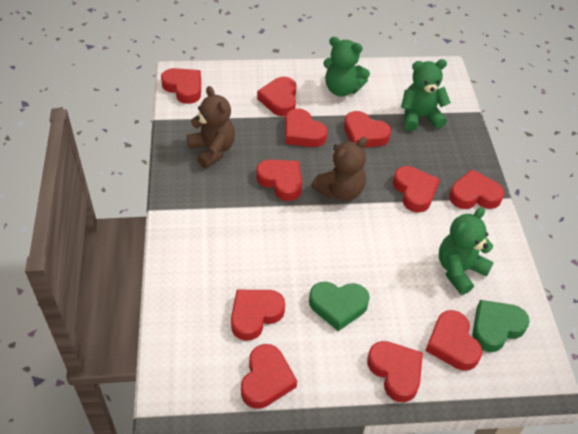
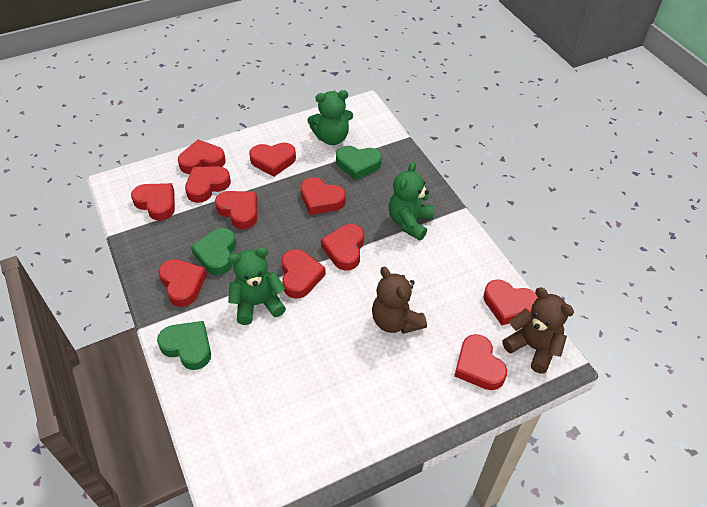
green heart: 2 -> 3

